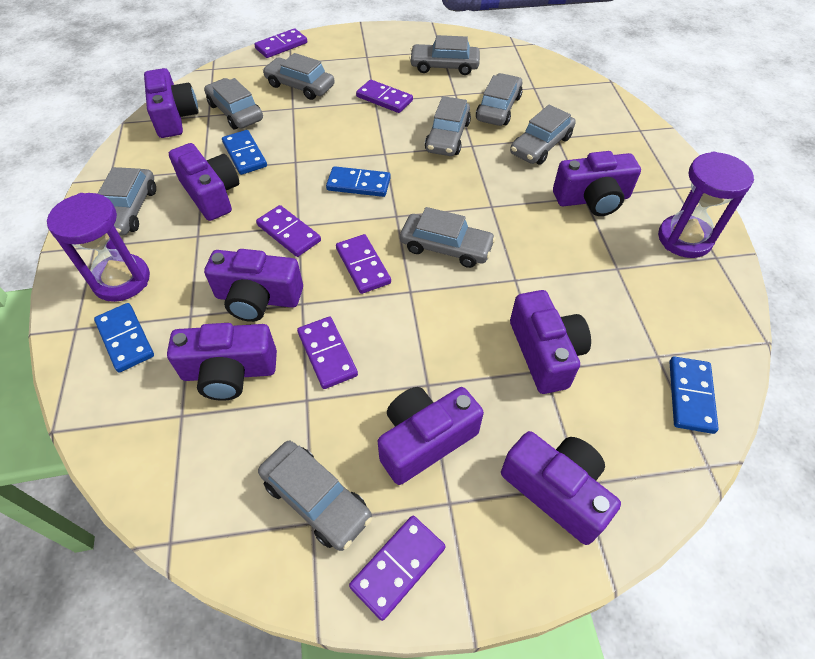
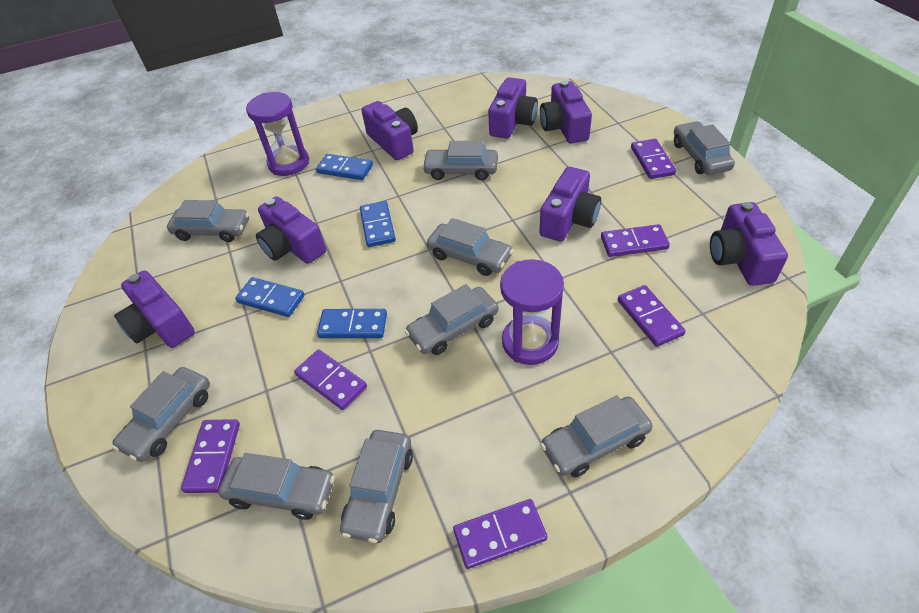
purple camera: 8 -> 7

